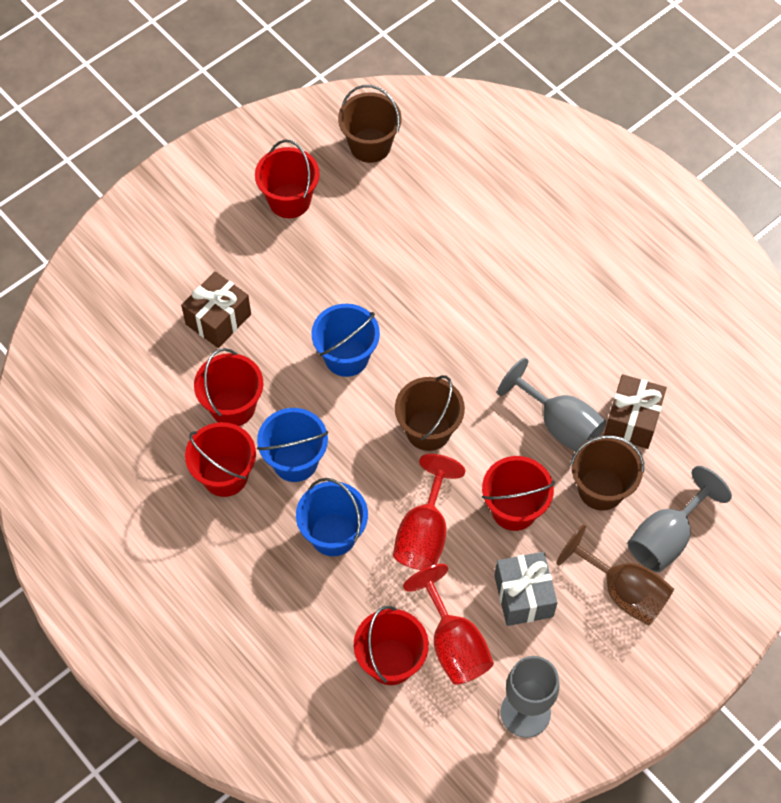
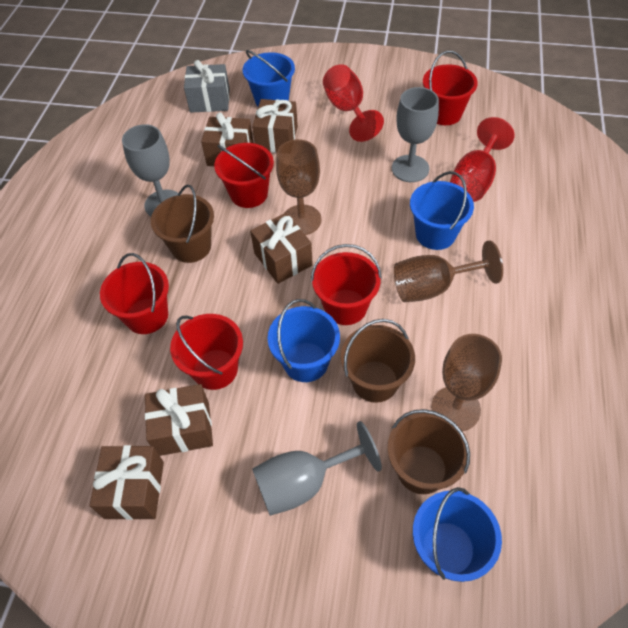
blue bucket: 3 -> 4
brown gift: 2 -> 5
brown goblet: 1 -> 3

